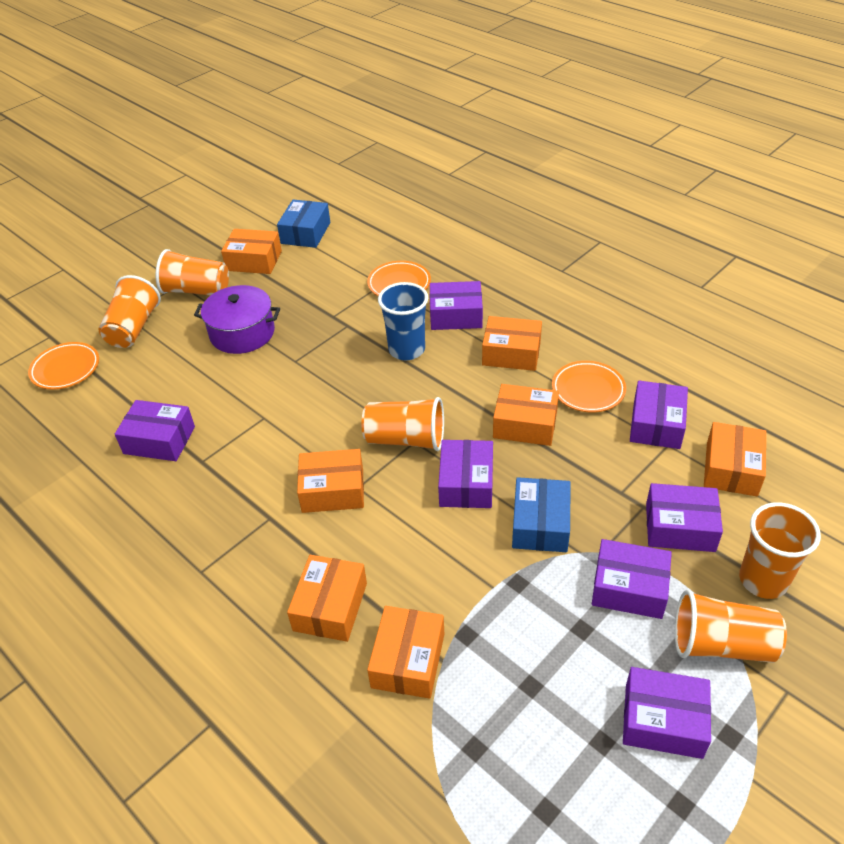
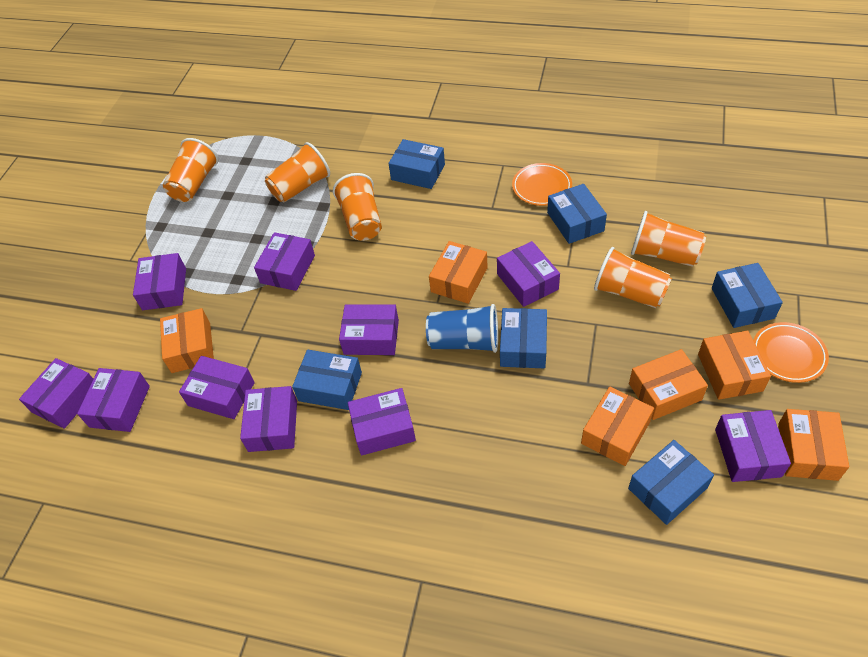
blue box: 2 -> 6
orange box: 7 -> 6
orange plate: 3 -> 2
purple box: 7 -> 10
purple pot: 1 -> 0

